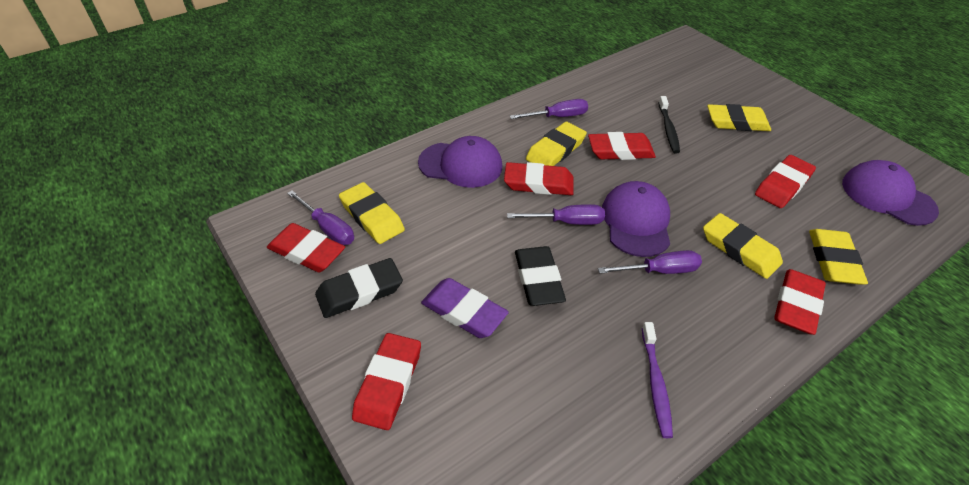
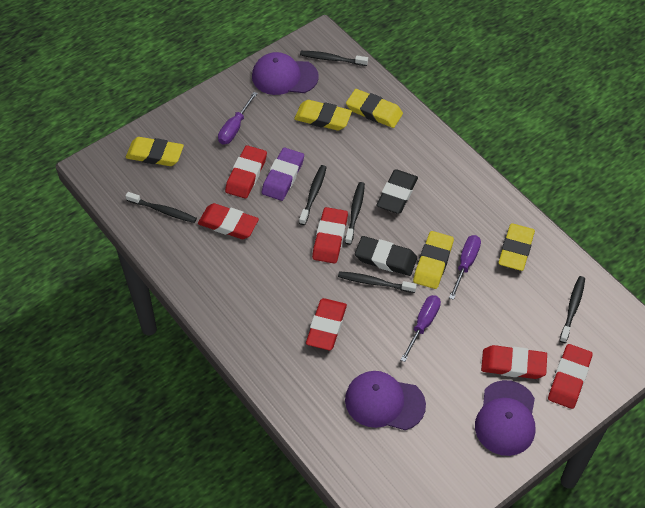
black toothbrush: 1 -> 6
purple screwdriver: 4 -> 3
purple toothbrush: 1 -> 0

